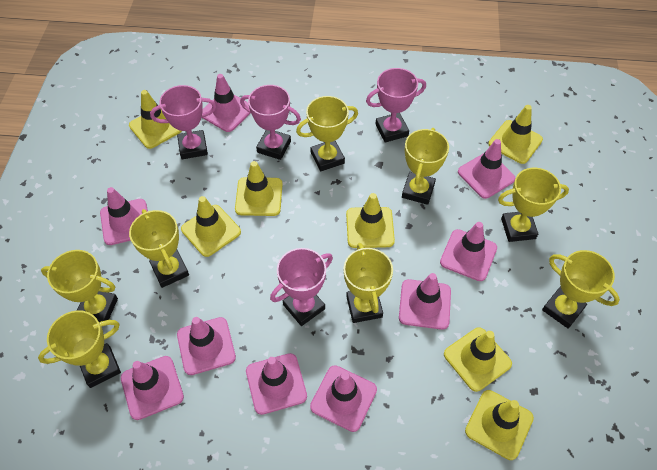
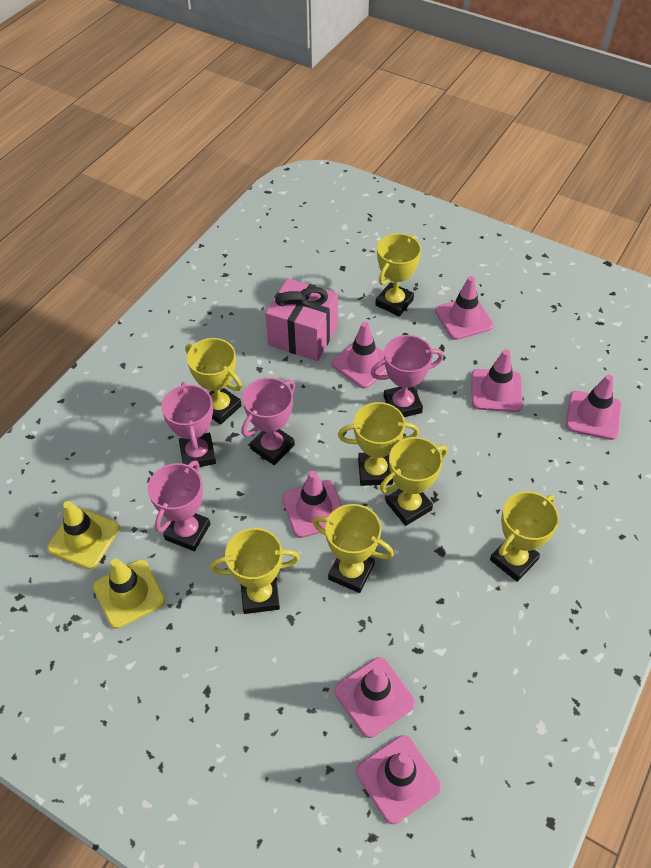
pink gift: 0 -> 1
pink traffic cone: 9 -> 7
yellow traffic cone: 7 -> 2
yellow trophy: 8 -> 7

